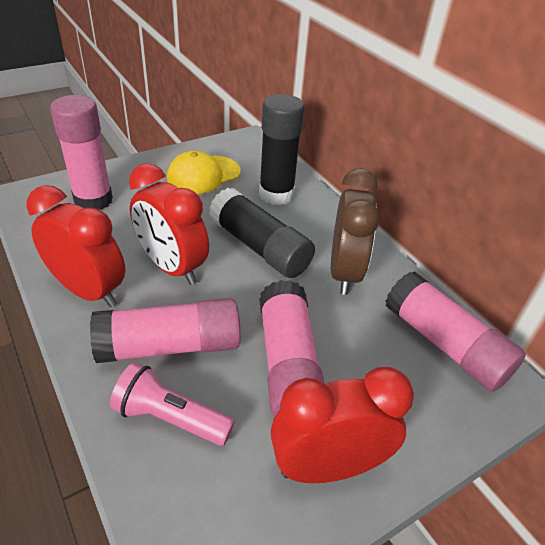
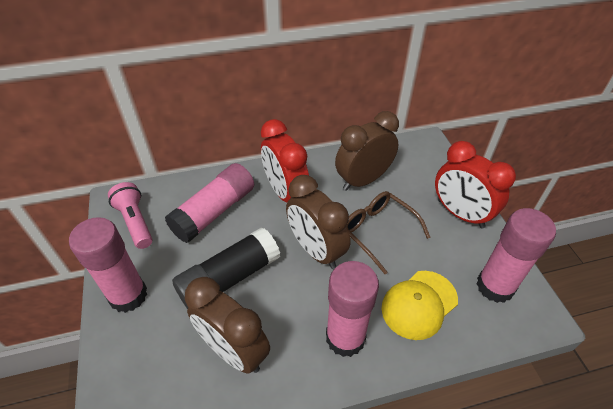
black glue stick: 2 -> 1
brown clock: 1 -> 3
brown glasses: 0 -> 1
red clock: 3 -> 2

